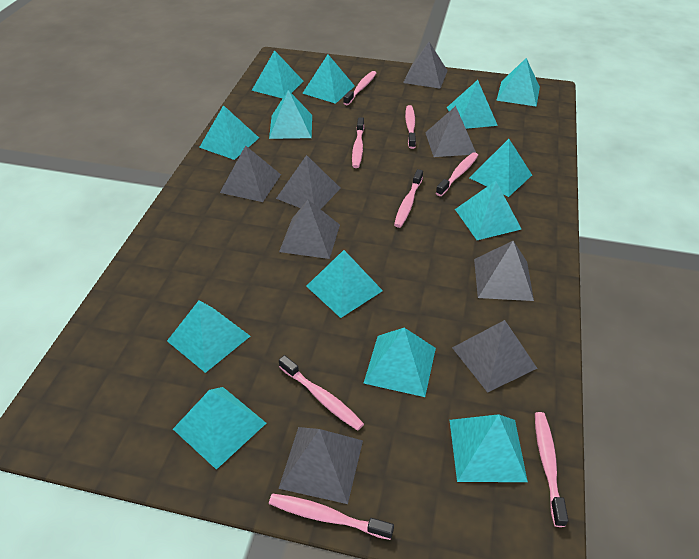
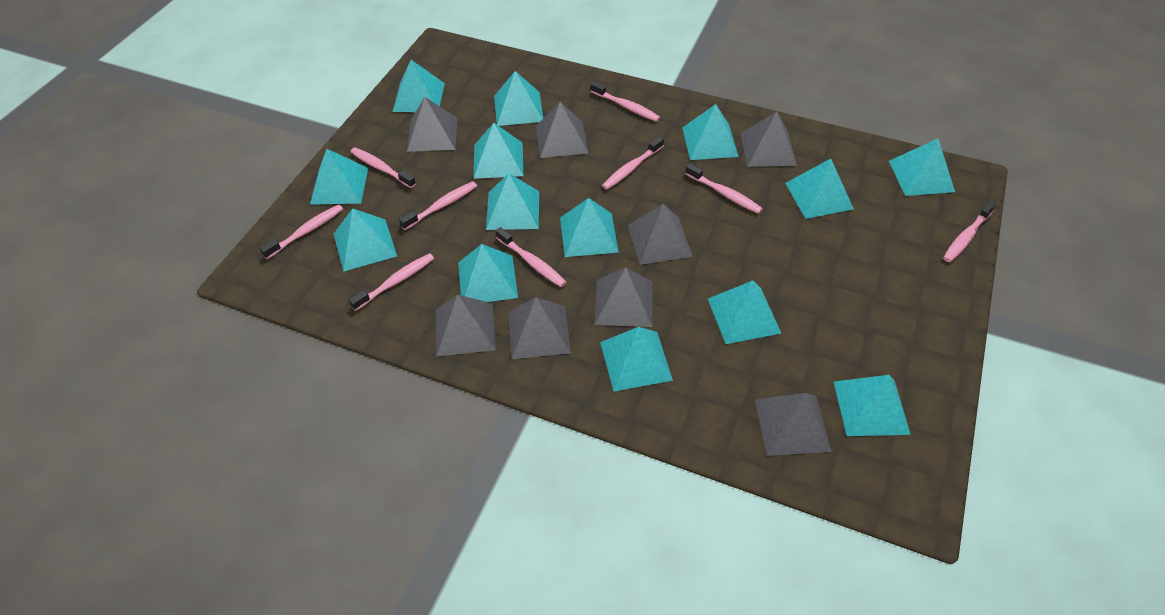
pink toothbrush: 8 -> 9
turquoise pyramid: 13 -> 14

